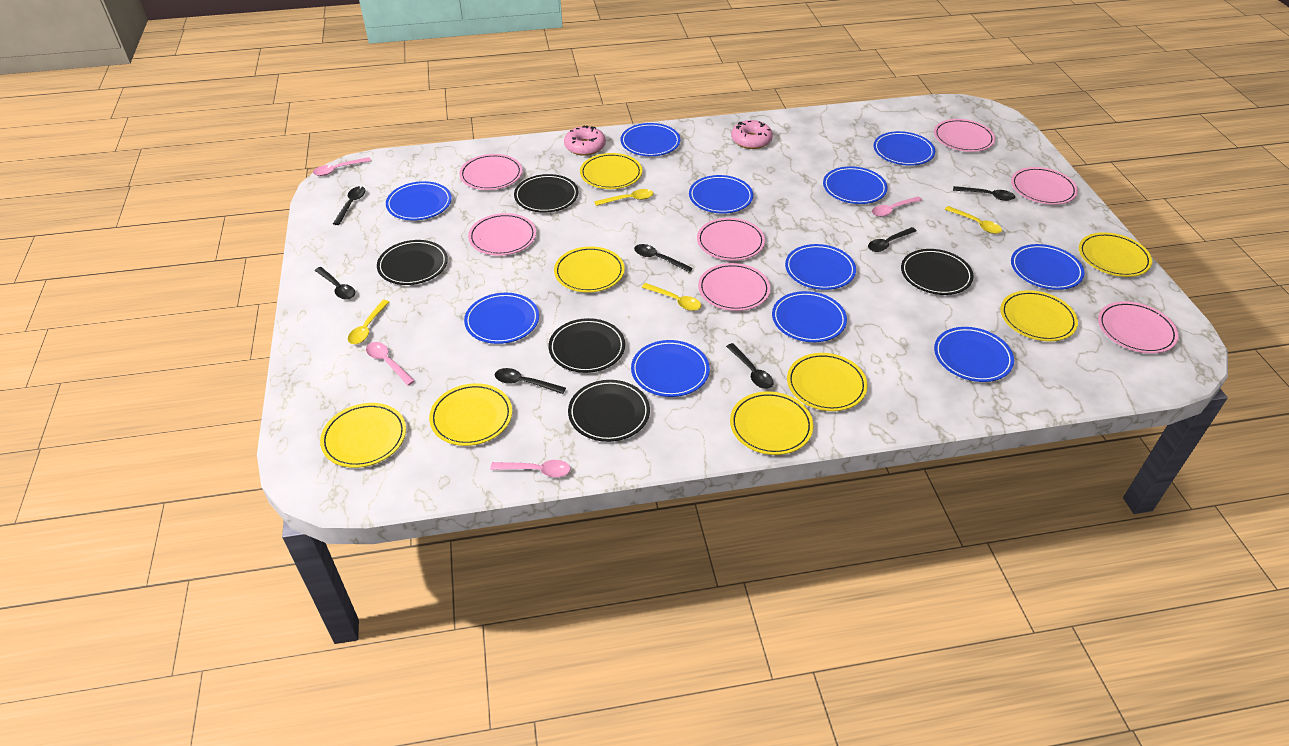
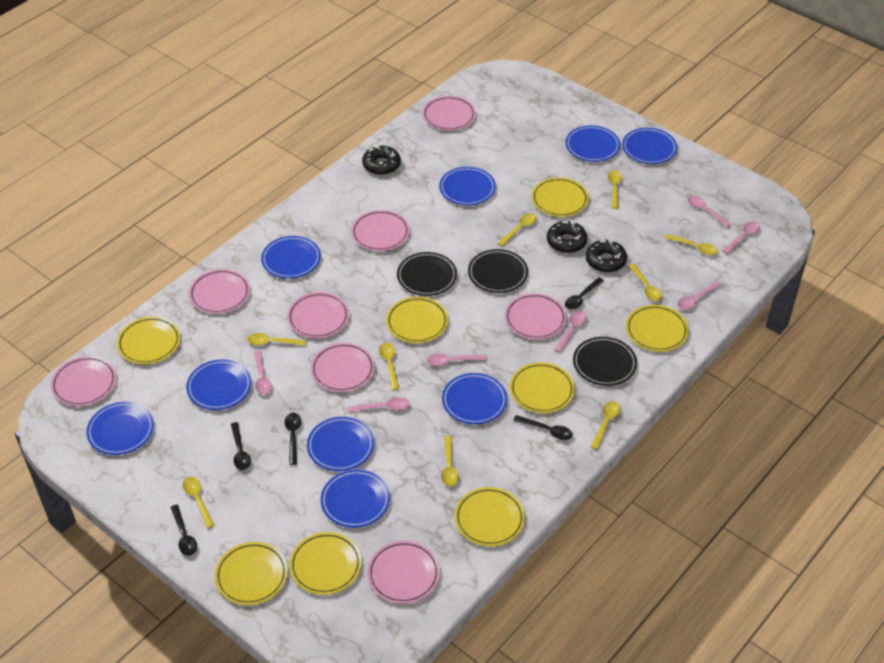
black donut: 0 -> 3
black plate: 5 -> 3
black spoon: 7 -> 5
blue plate: 11 -> 9
pink donut: 2 -> 0
pink plate: 7 -> 8
pink spoon: 4 -> 7
yellow spoon: 4 -> 9

